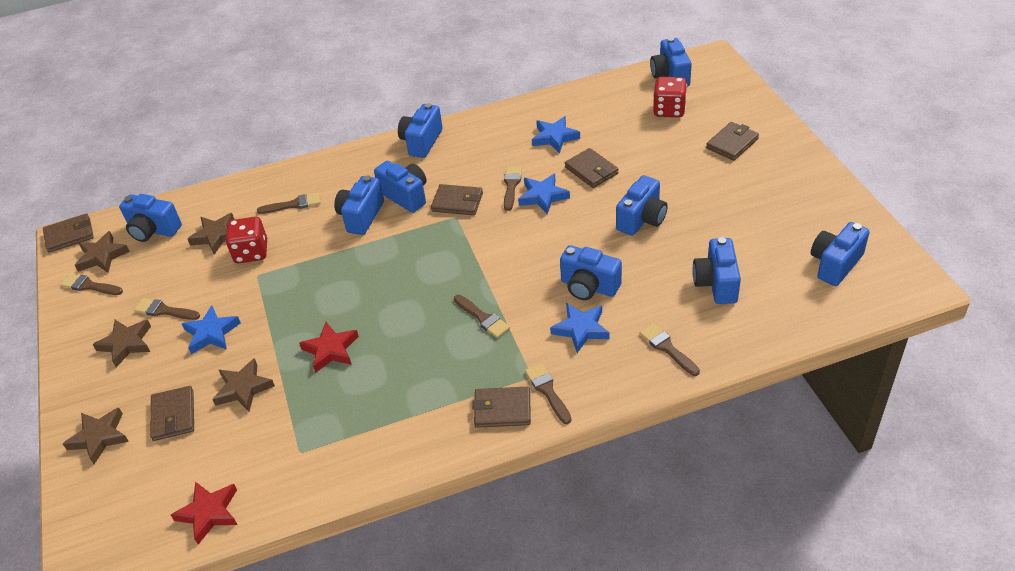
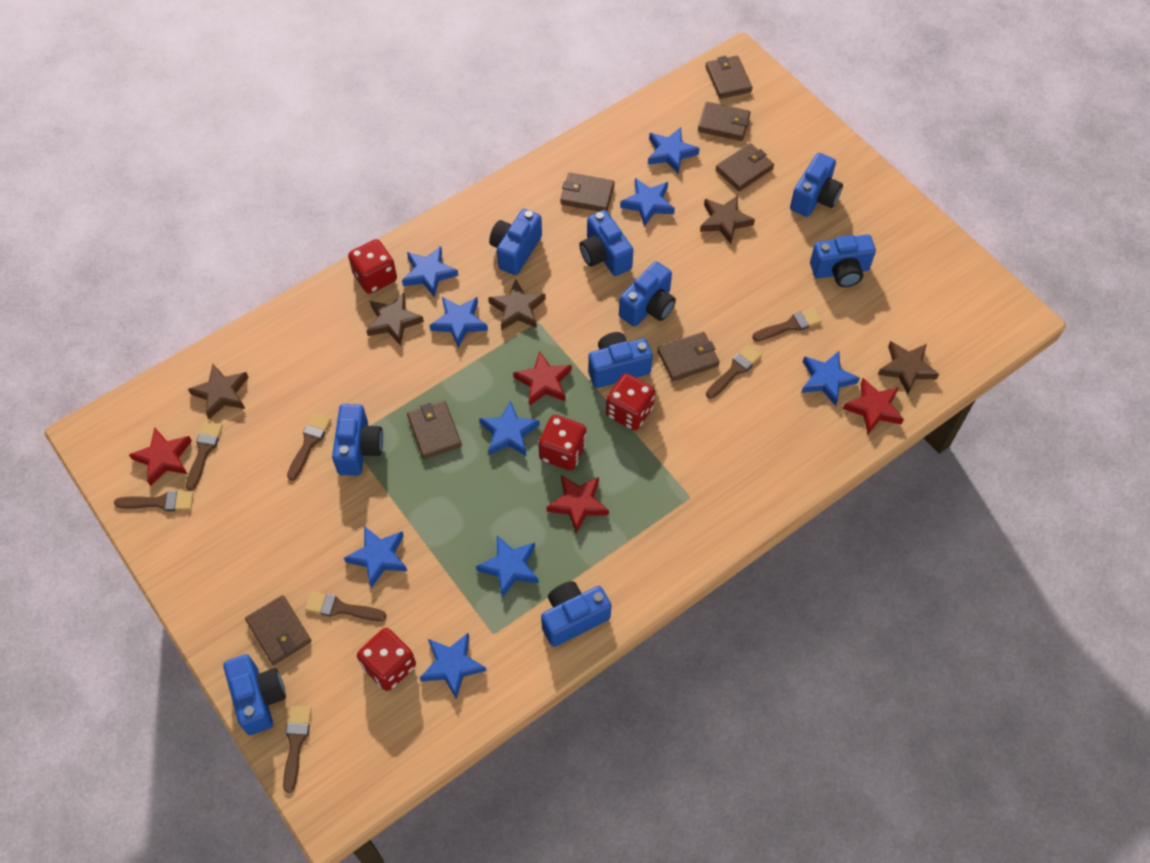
blue star: 4 -> 9
brown wallet: 6 -> 7
red dice: 2 -> 4
red star: 2 -> 4

